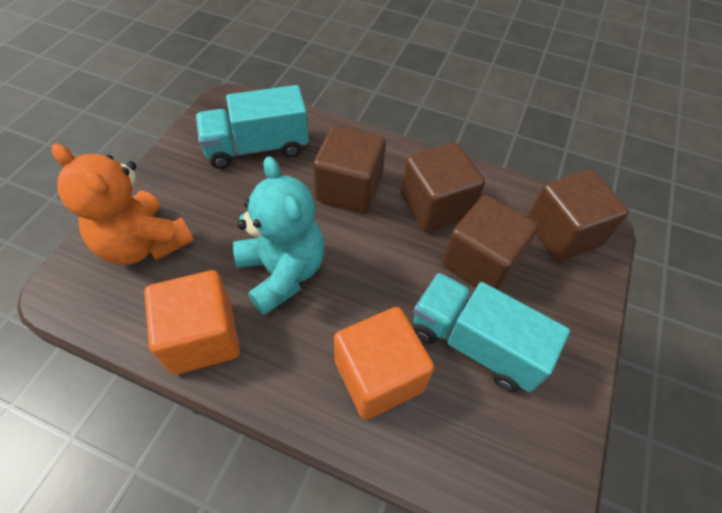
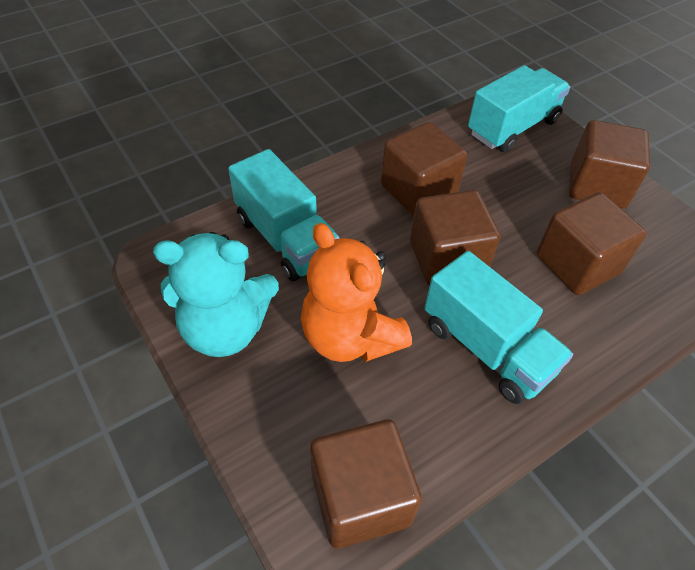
brown cube: 4 -> 5
orange cube: 2 -> 0
turquoise truck: 2 -> 3

